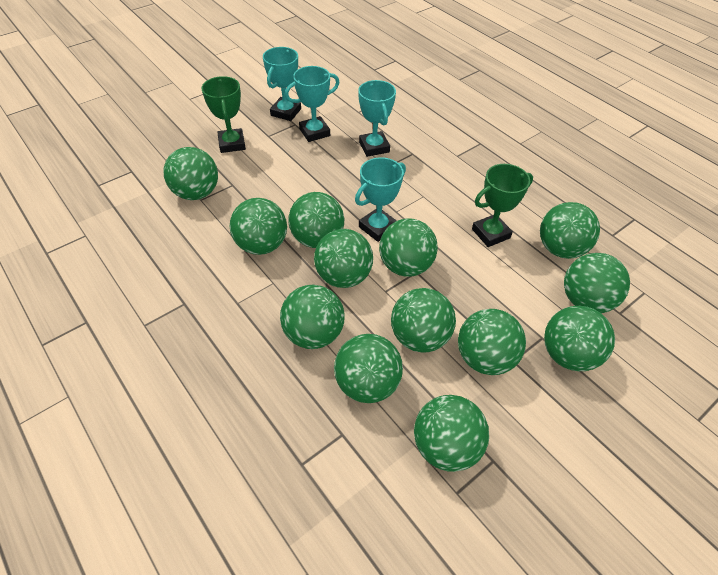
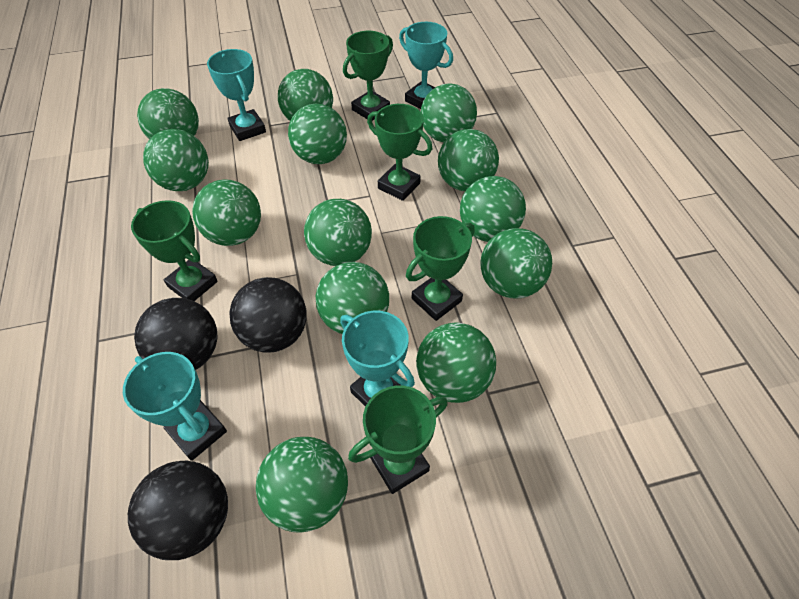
black ball: 0 -> 3
green trophy: 2 -> 5

